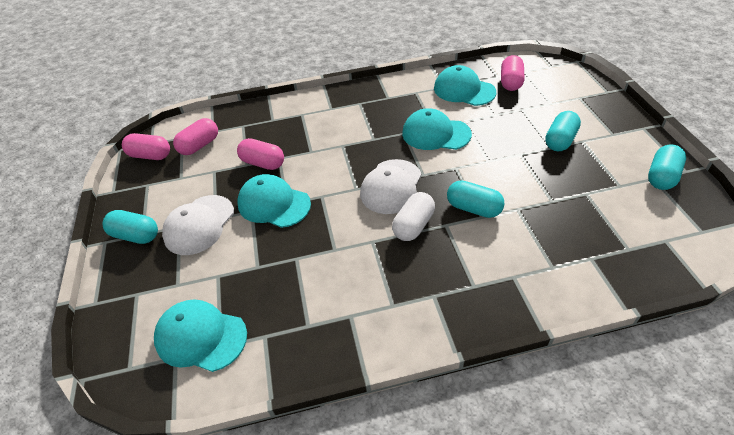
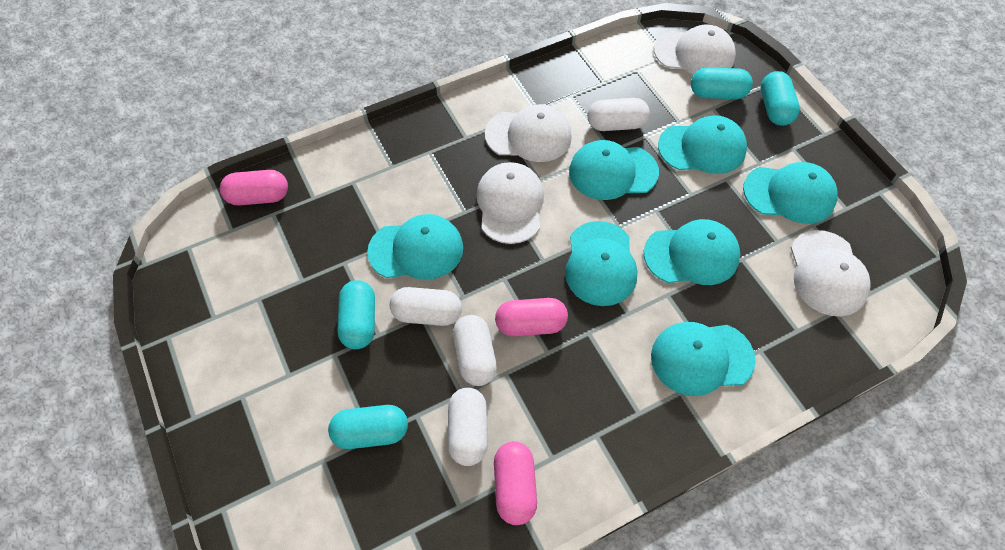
pink capsule: 4 -> 3
turquoise cap: 4 -> 7
white cap: 2 -> 4
white capsule: 1 -> 4

